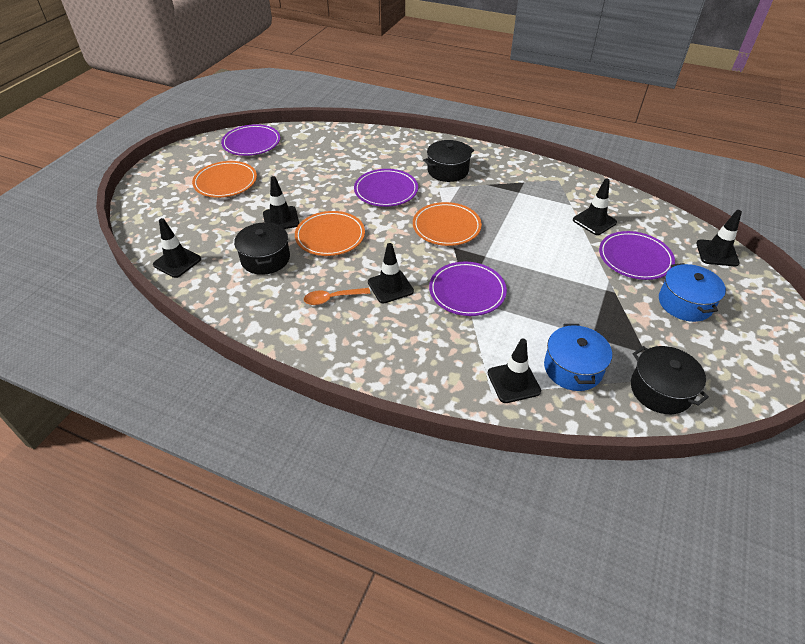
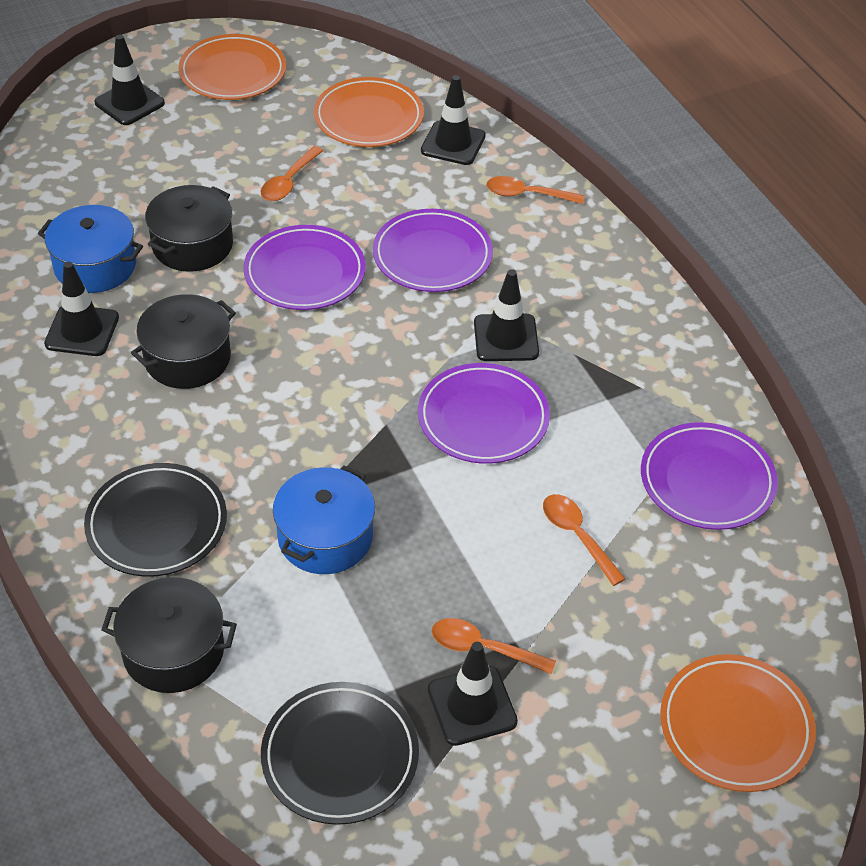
black plate: 0 -> 2
black traffic cone: 6 -> 5
orange spoon: 1 -> 4

